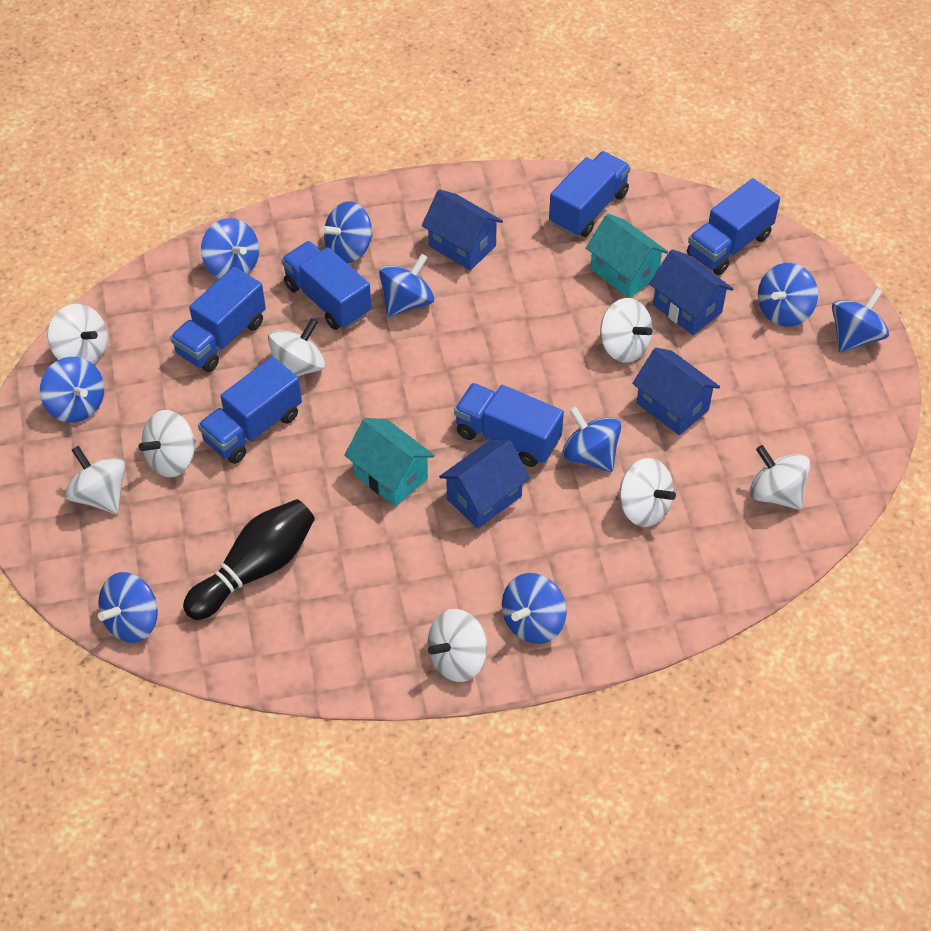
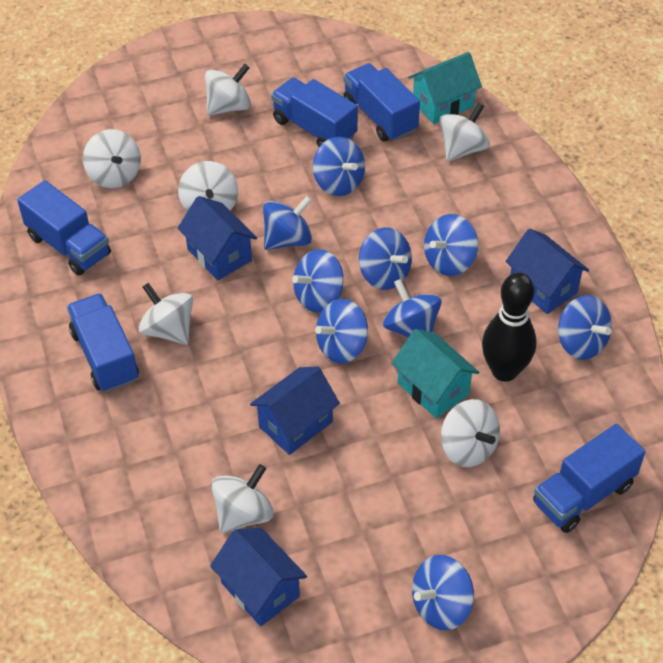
blue truck: 6 -> 5
white spinning top: 8 -> 7

